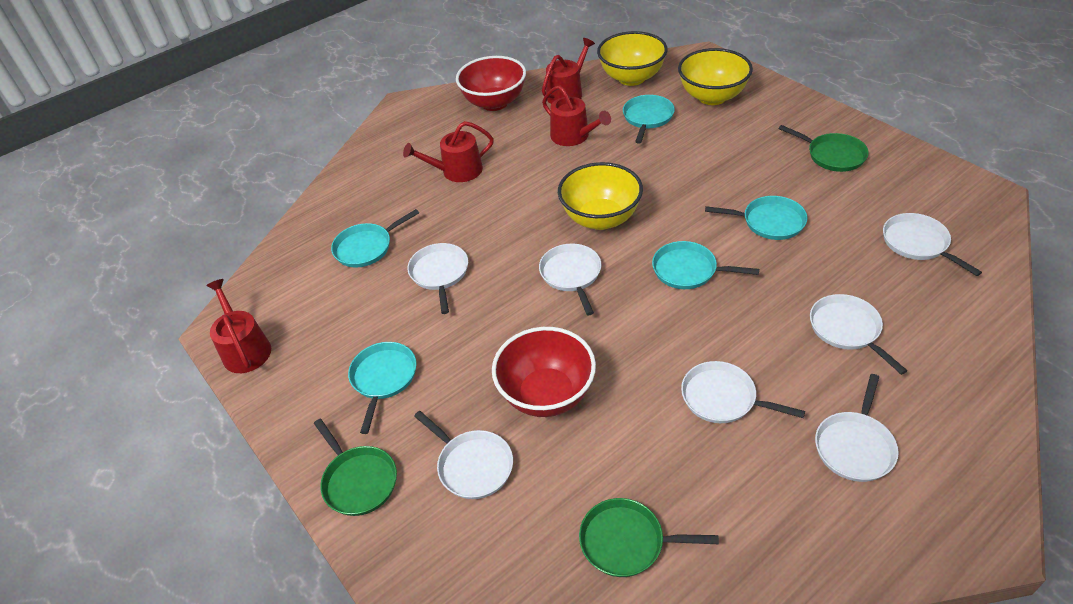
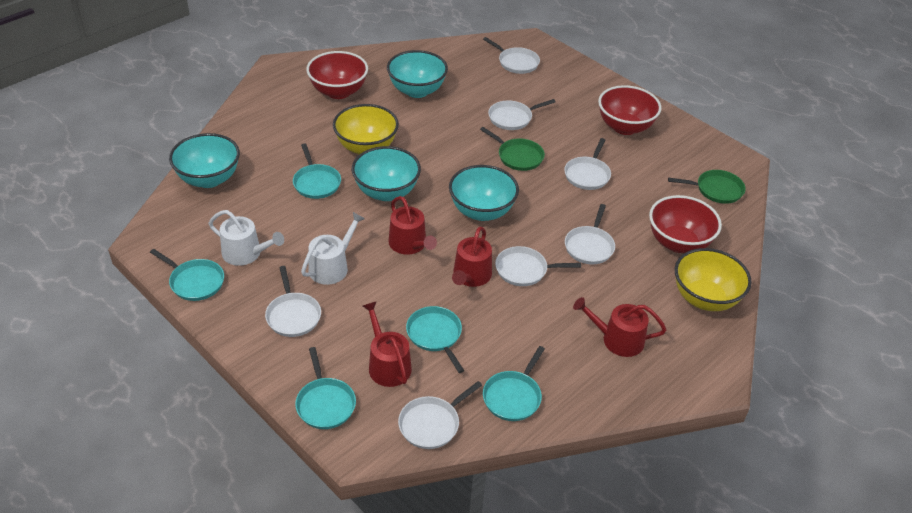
green pan: 3 -> 2
red bowl: 2 -> 3
turquoise bowl: 0 -> 4
white watering can: 0 -> 2
yellow bowl: 3 -> 2

